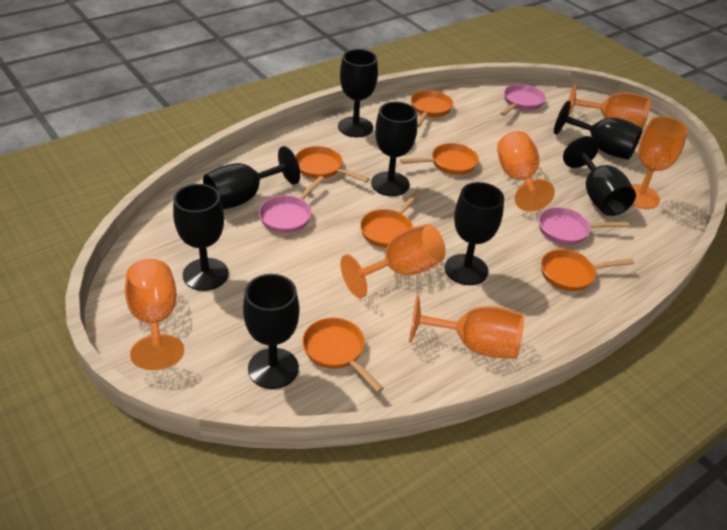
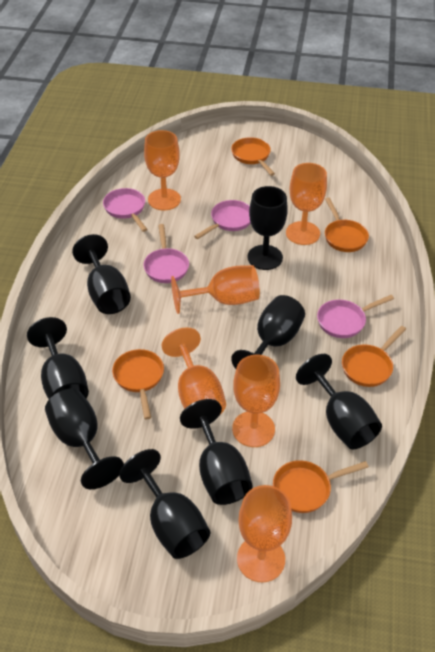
orange pan: 6 -> 5
pink pan: 3 -> 4

